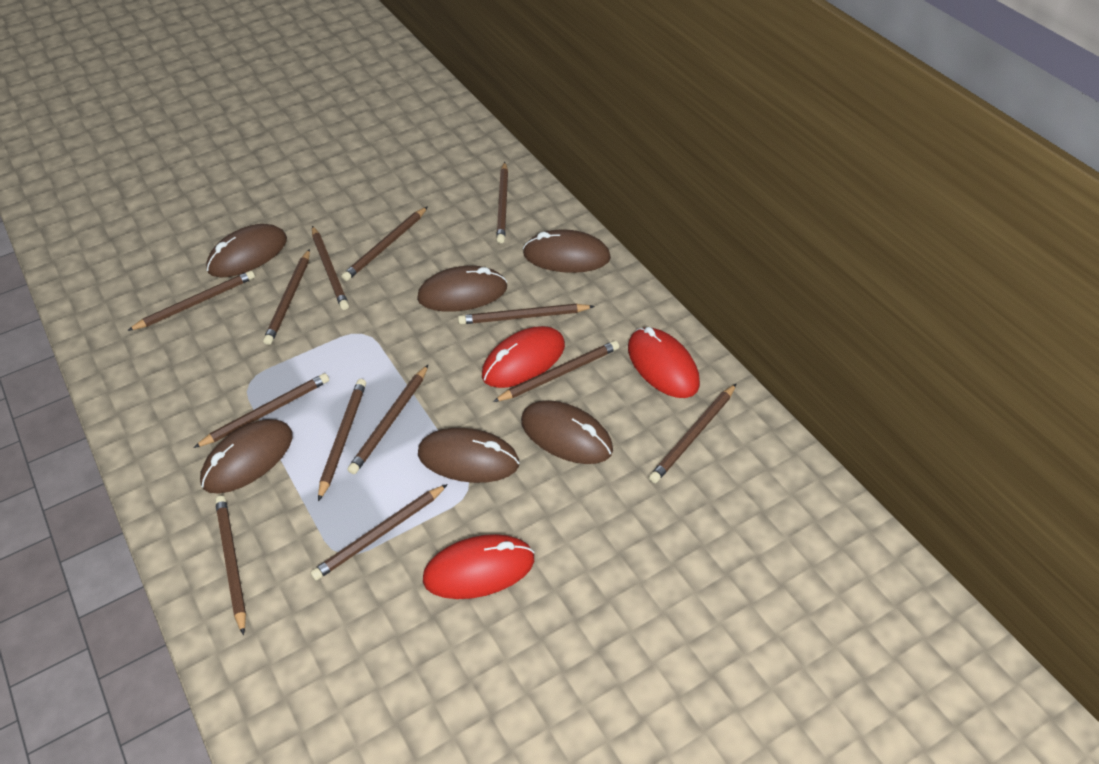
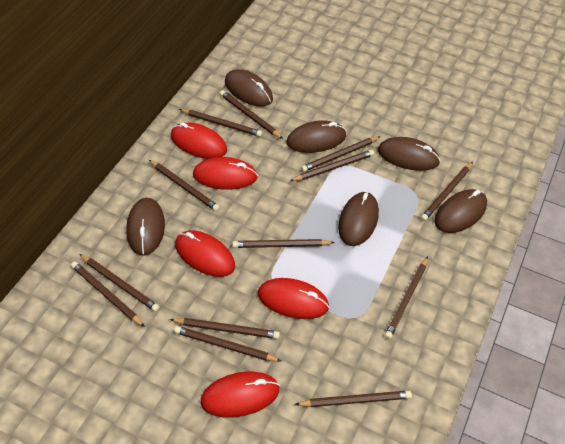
red mouse: 3 -> 5

